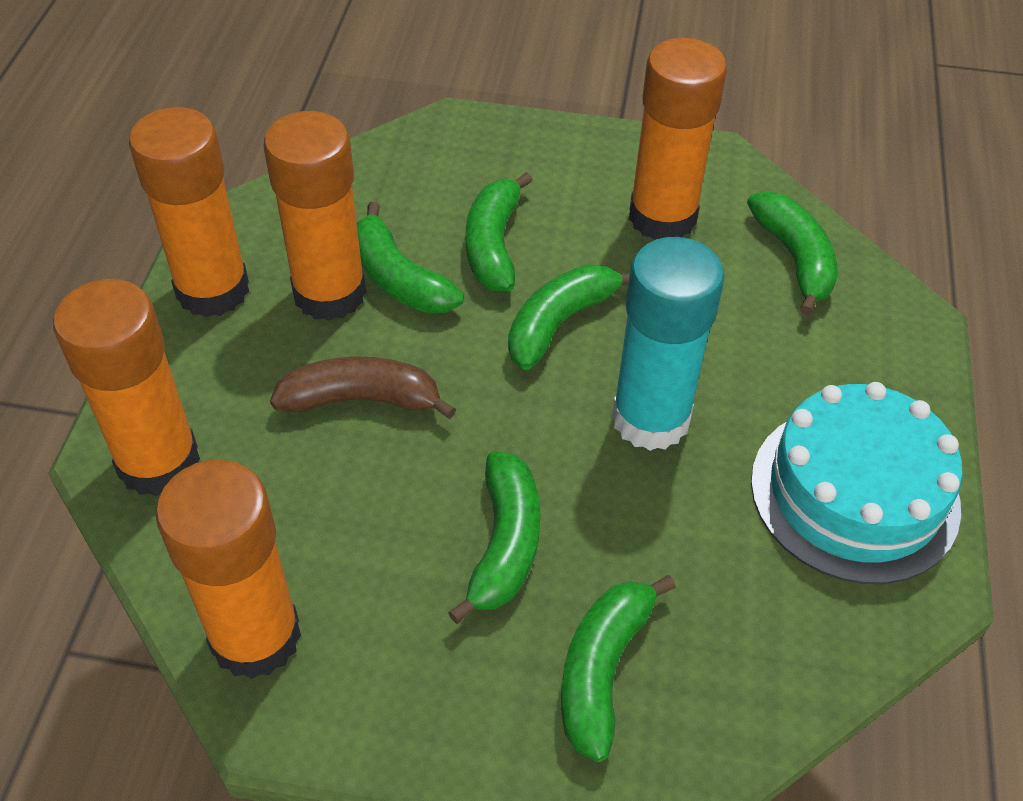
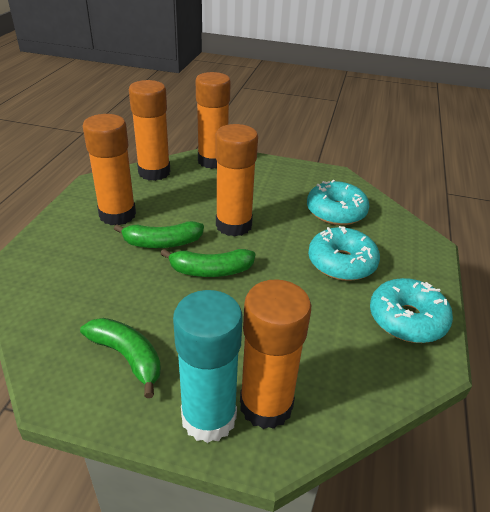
brown banana: 1 -> 0
green banana: 6 -> 3
turquoise cake: 1 -> 0
turquoise donut: 0 -> 3

